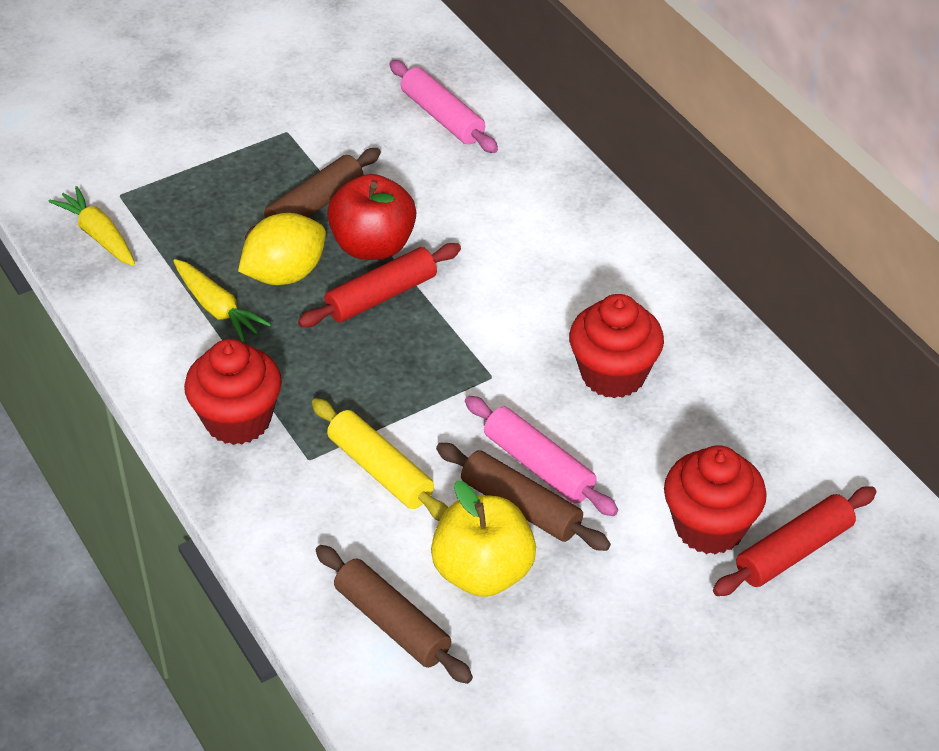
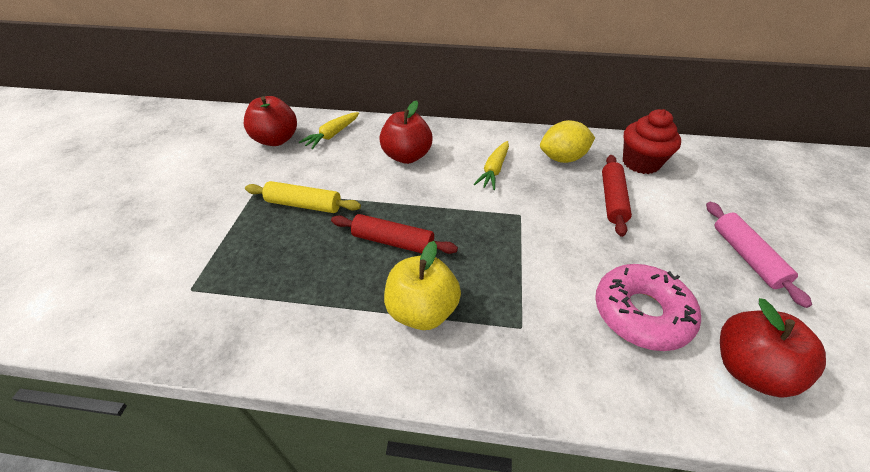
brown rolling pin: 3 -> 0
pink donut: 0 -> 1
pink rolling pin: 2 -> 1
red apple: 1 -> 3
red cupcake: 3 -> 1

